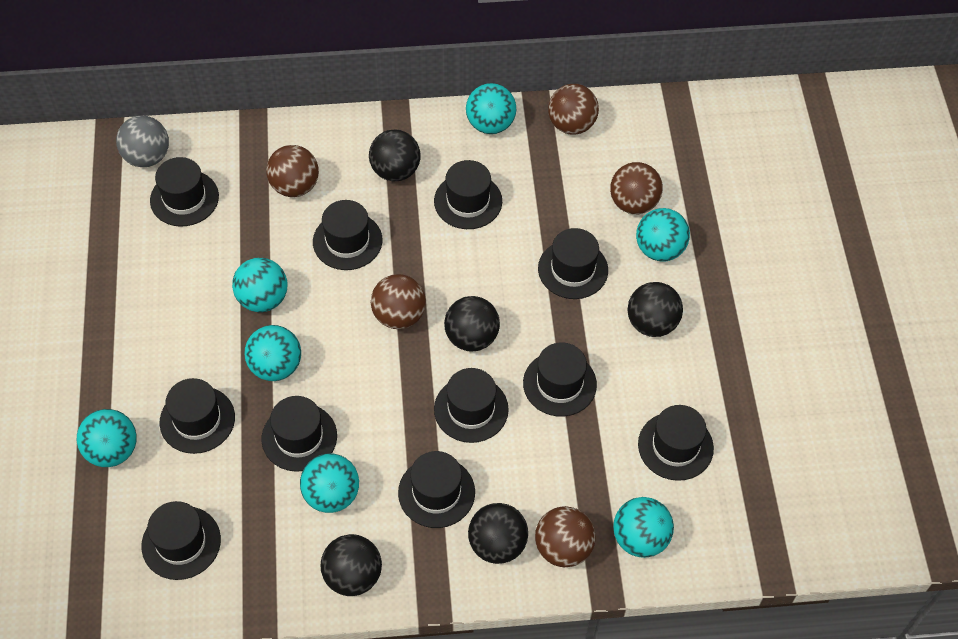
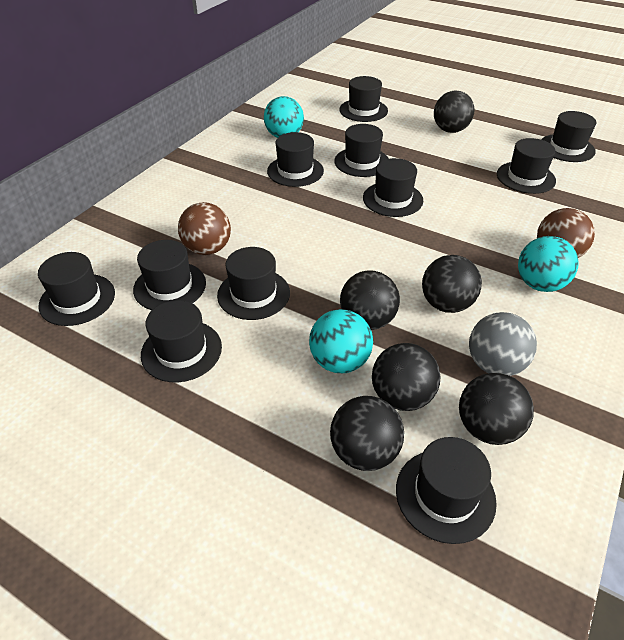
black ball: 5 -> 6
brown ball: 5 -> 2
turquoise ball: 7 -> 3

